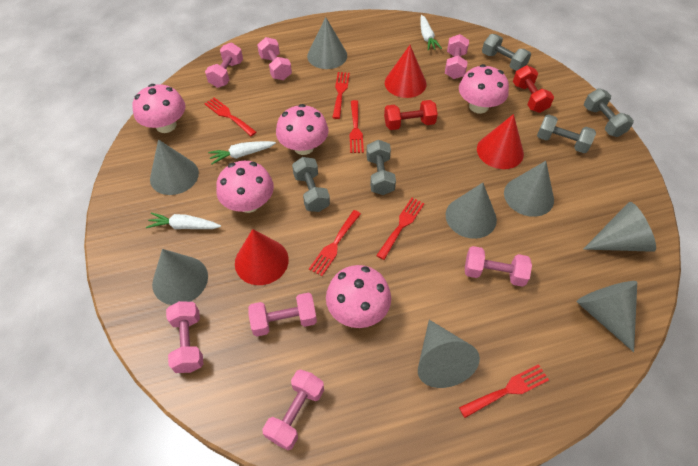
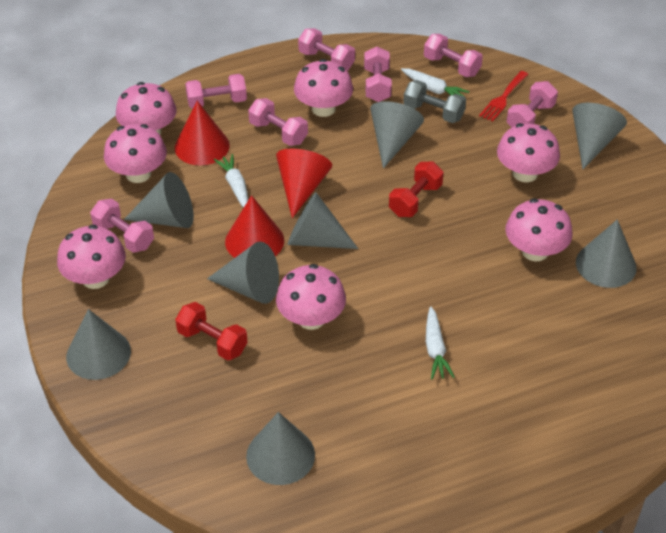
grey dumbbell: 5 -> 1
pink mushroom: 5 -> 7
red fork: 6 -> 1

